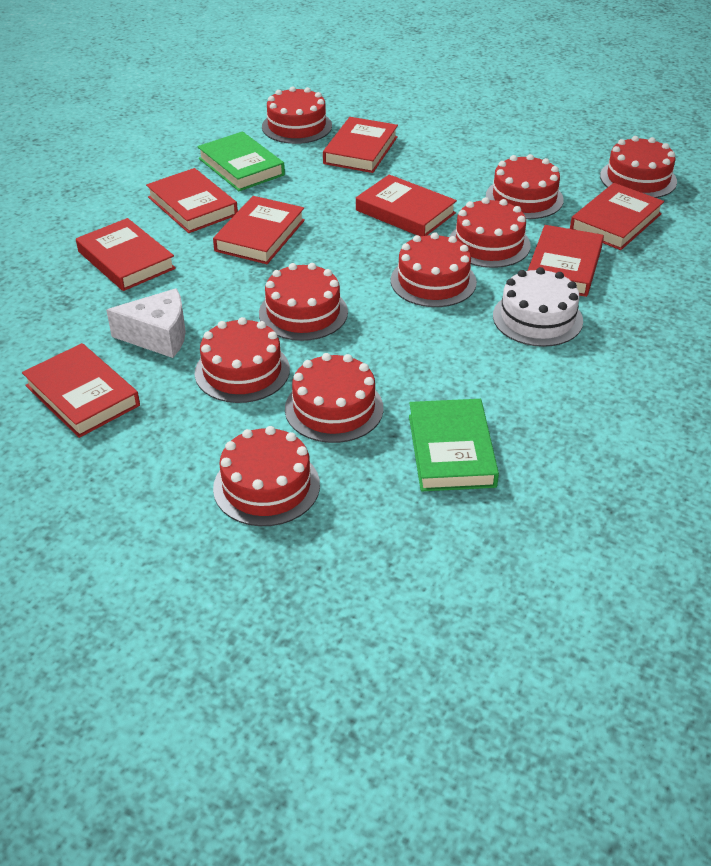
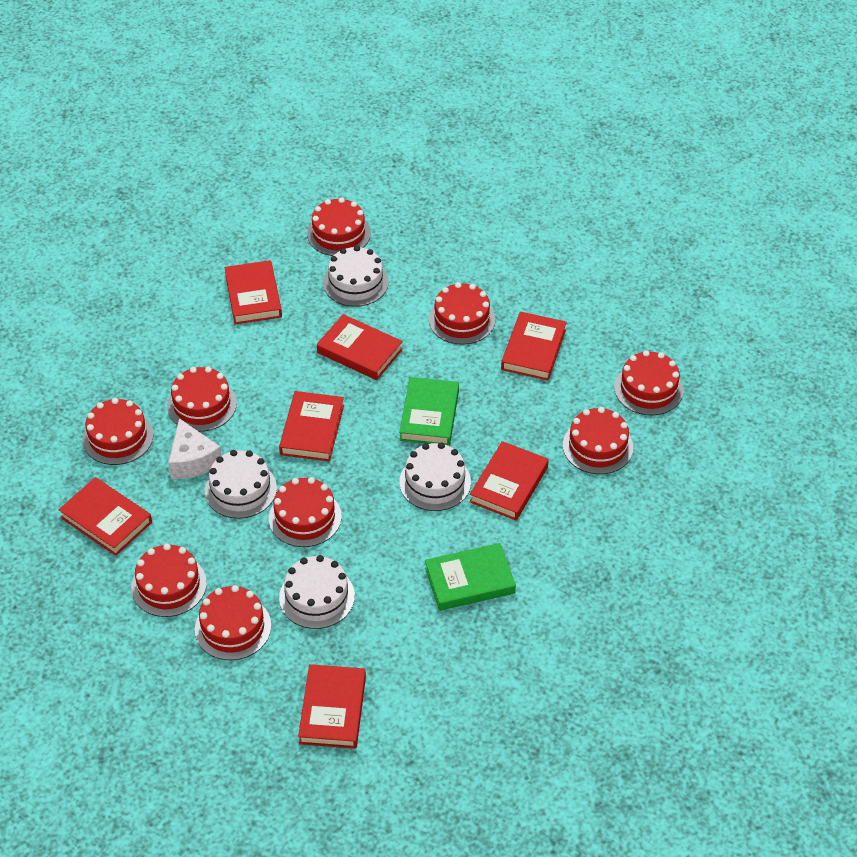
red book: 8 -> 7
white cake: 1 -> 4

